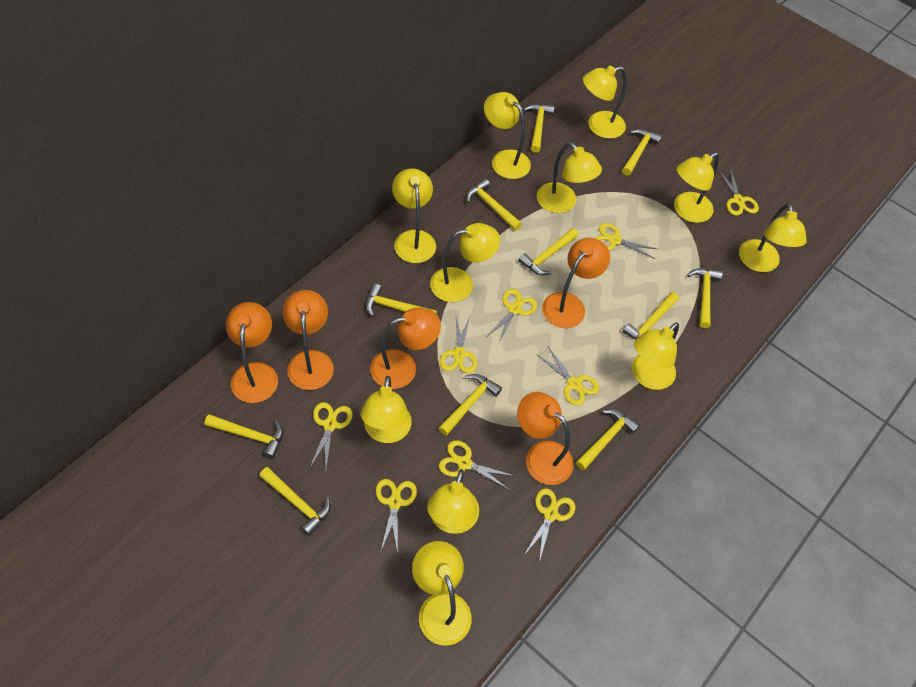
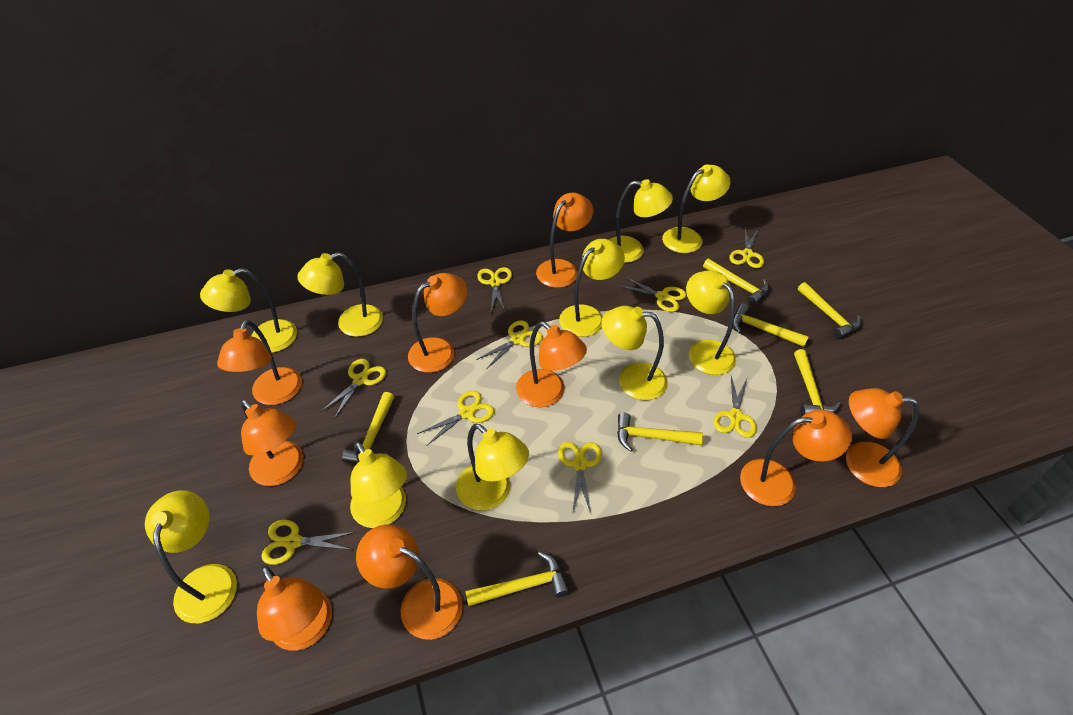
orange lamp: 5 -> 9
yellow hammer: 11 -> 7
yellow lamp: 11 -> 10

